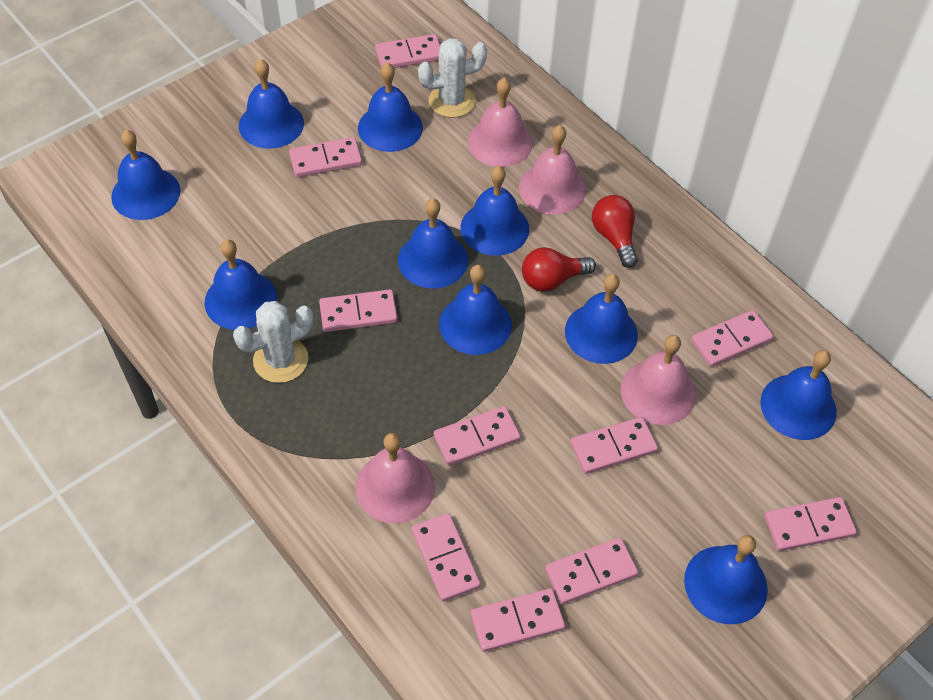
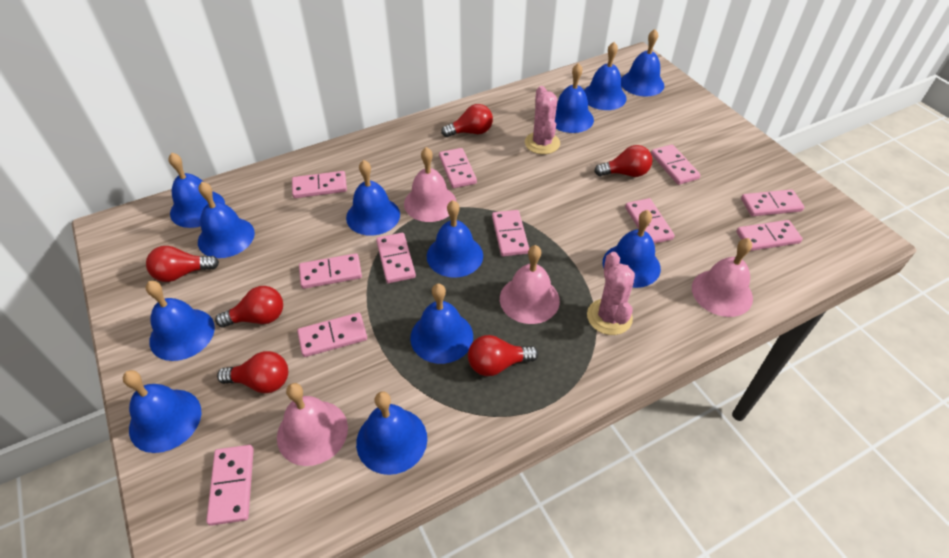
blue bell: 10 -> 12
pink cactus: 0 -> 2
pink domino: 10 -> 11
red light bulb: 2 -> 6
white cactus: 2 -> 0

